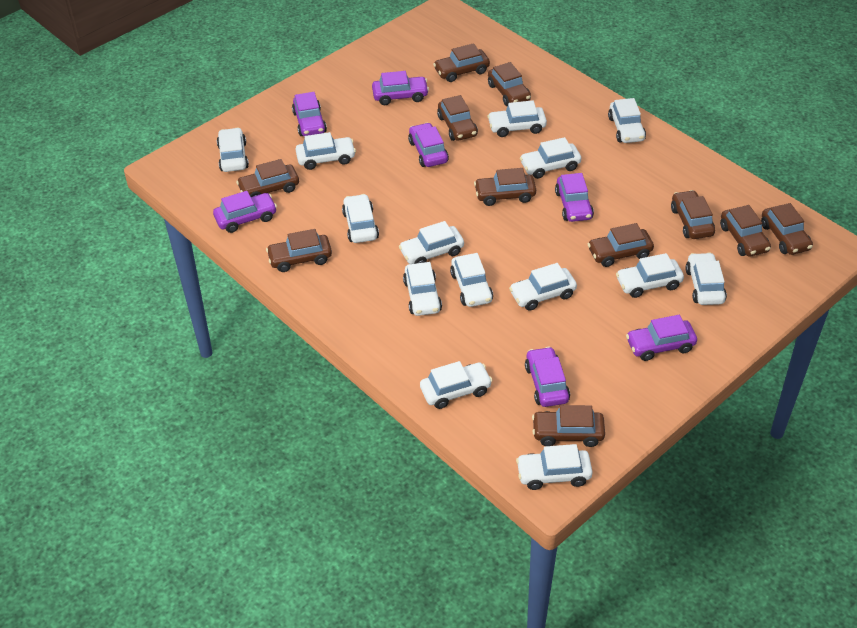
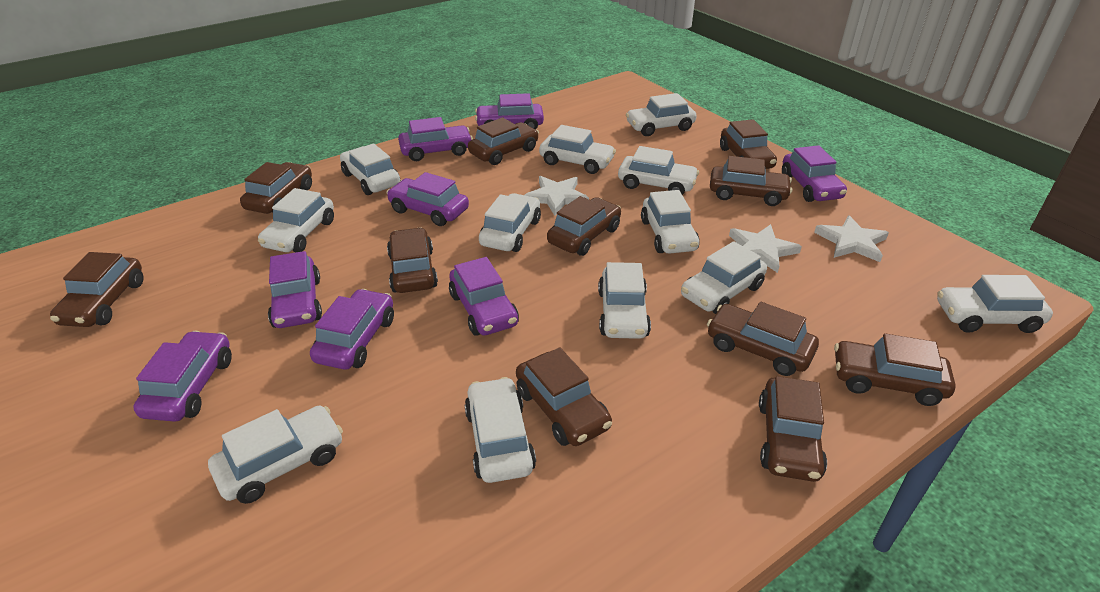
purple car: 7 -> 8
white car: 14 -> 12
white star: 0 -> 3

